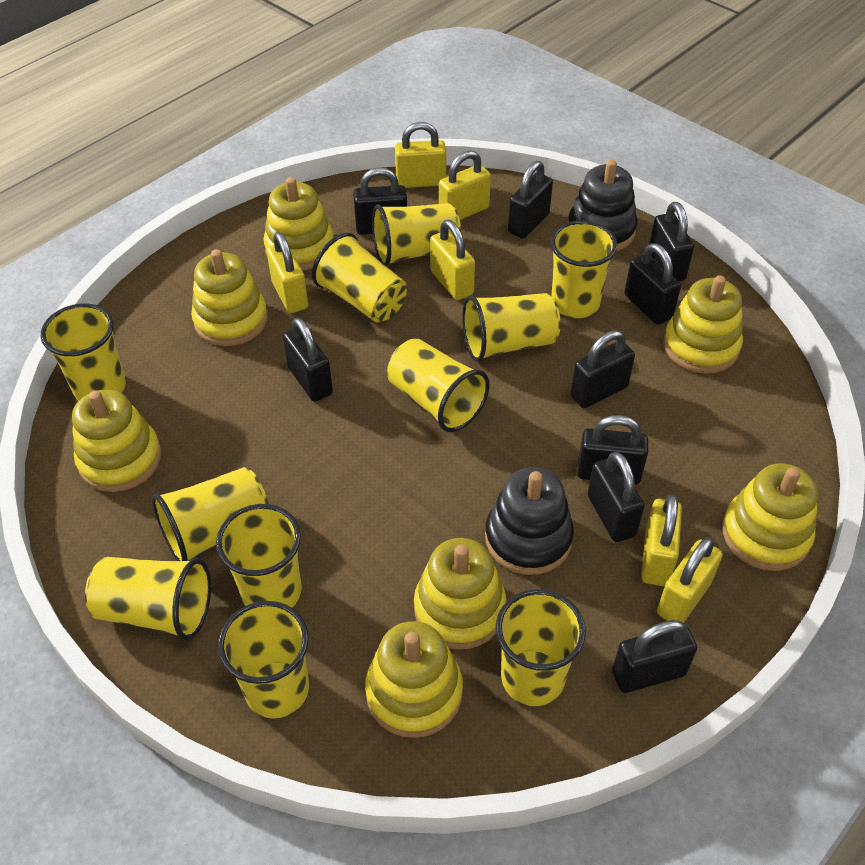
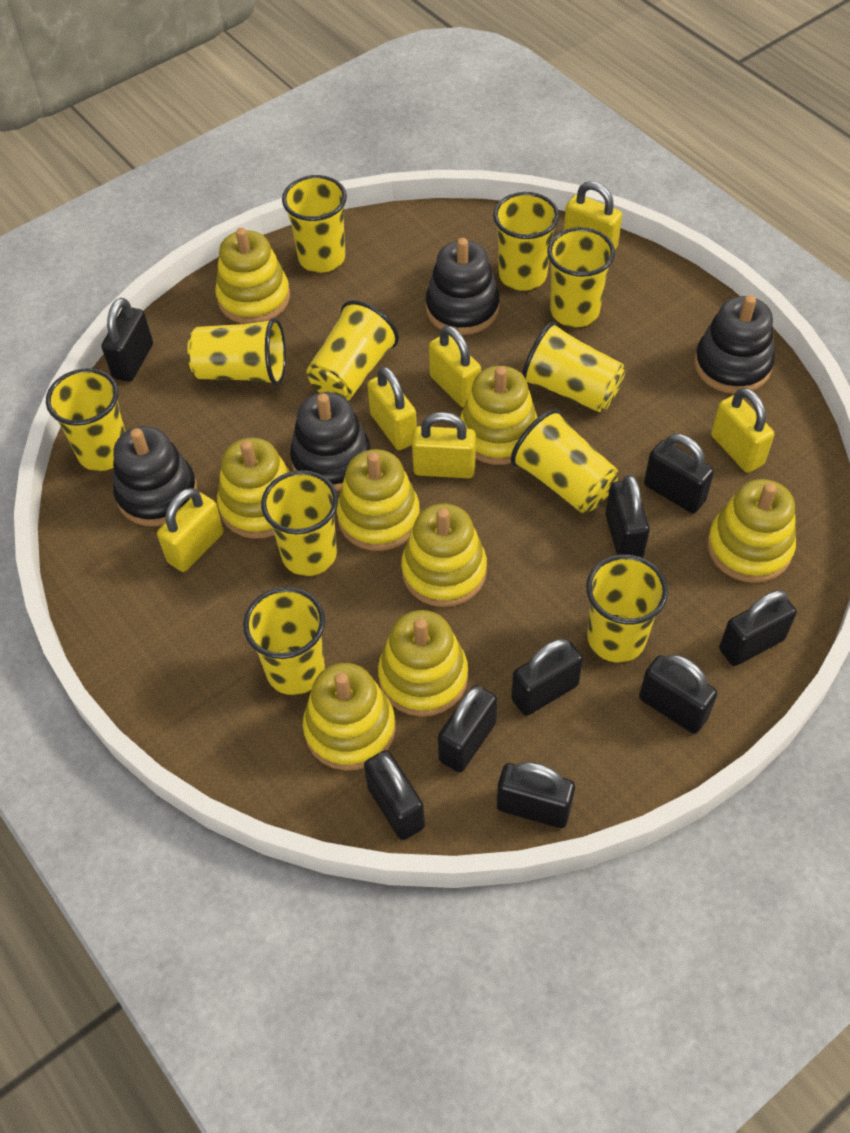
black stacking toy: 2 -> 4
yellow stacking toy: 7 -> 8

